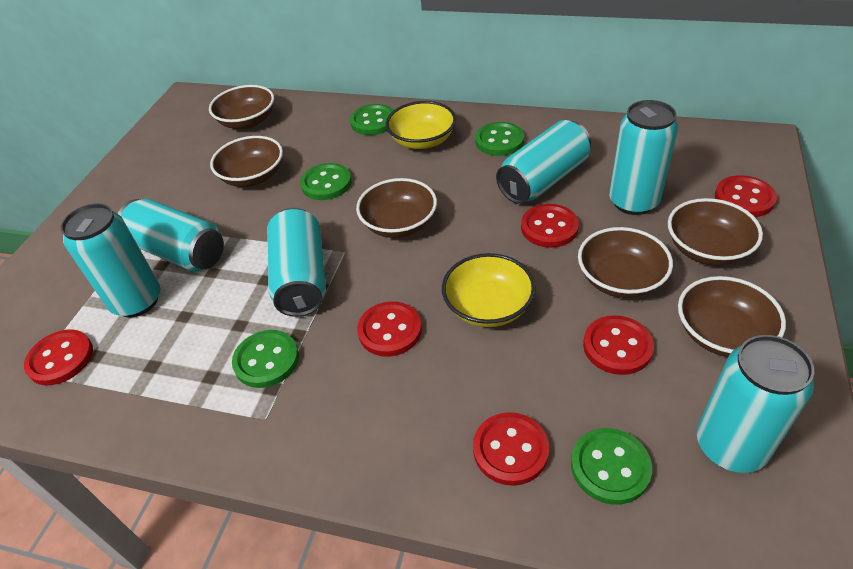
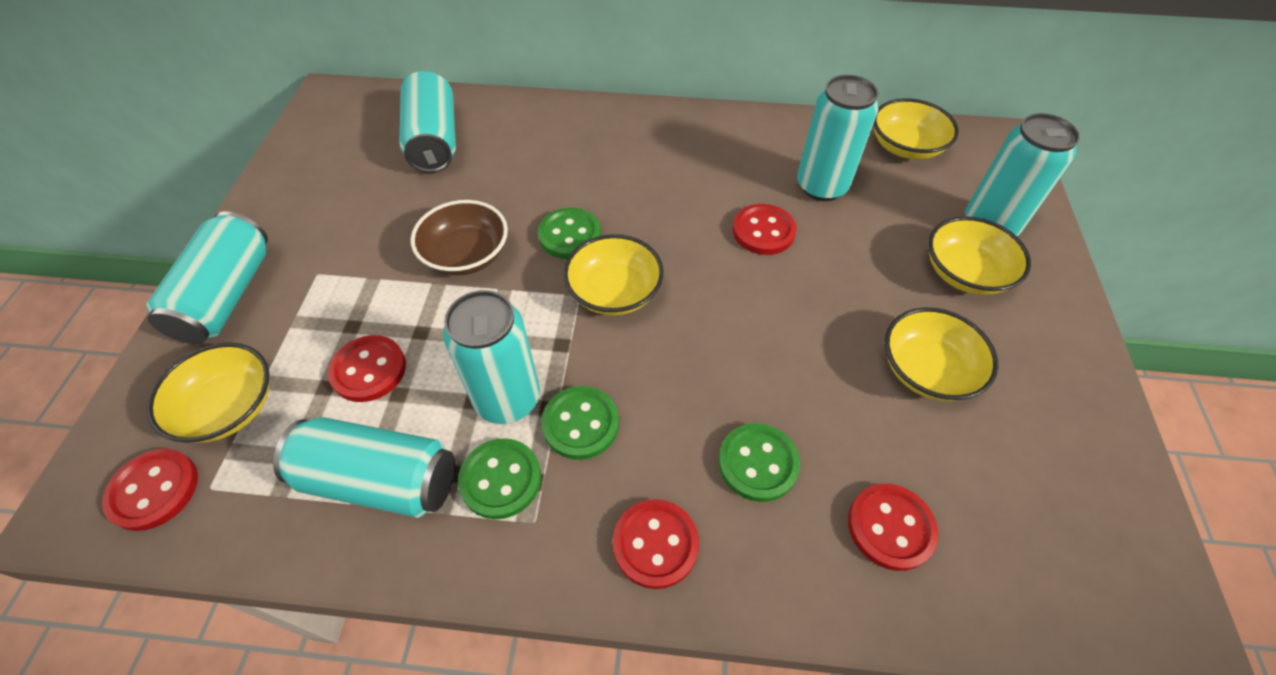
brown bowl: 6 -> 1
green button: 5 -> 4
red button: 6 -> 5
yellow bowl: 2 -> 5

